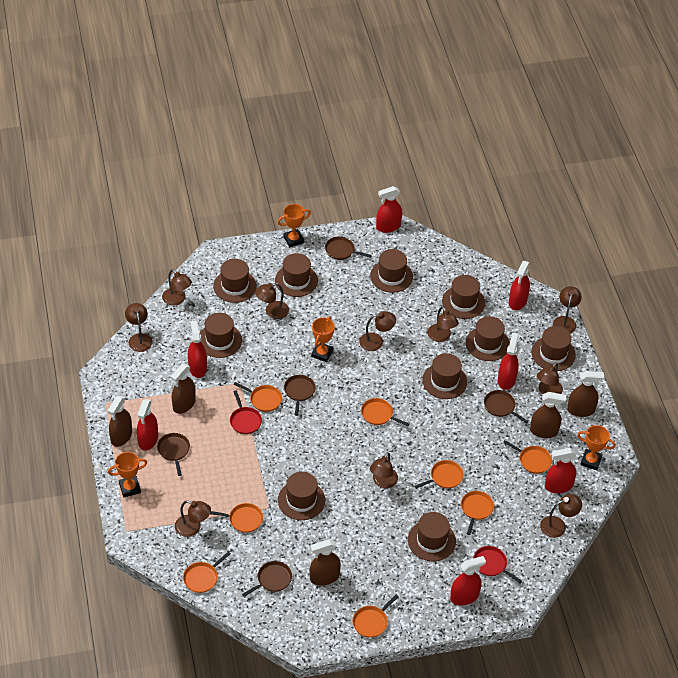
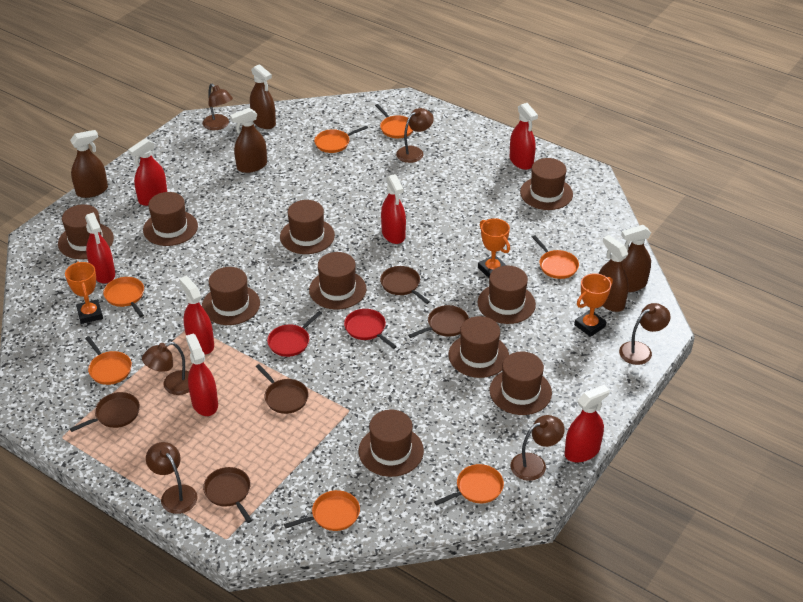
brown lamp: 10 -> 6
orange pan: 8 -> 7
orange trophy: 4 -> 3

